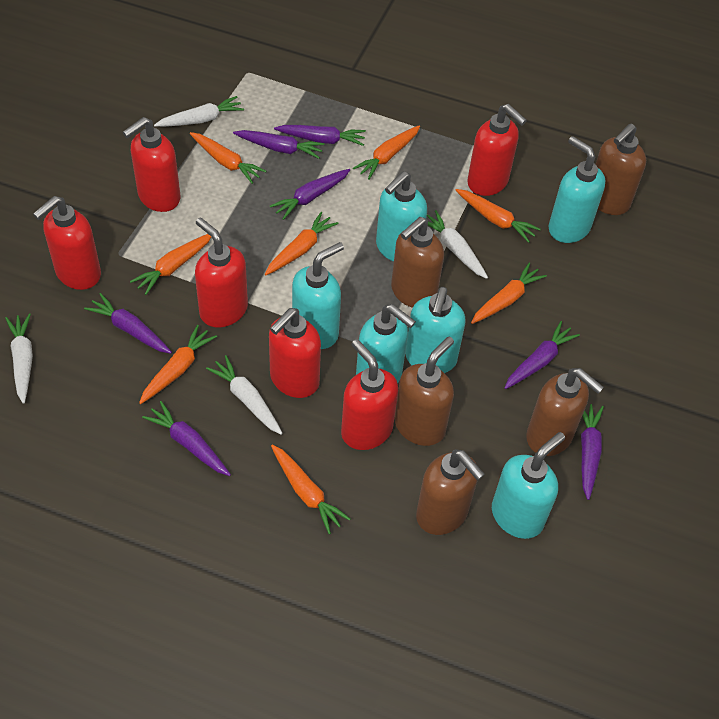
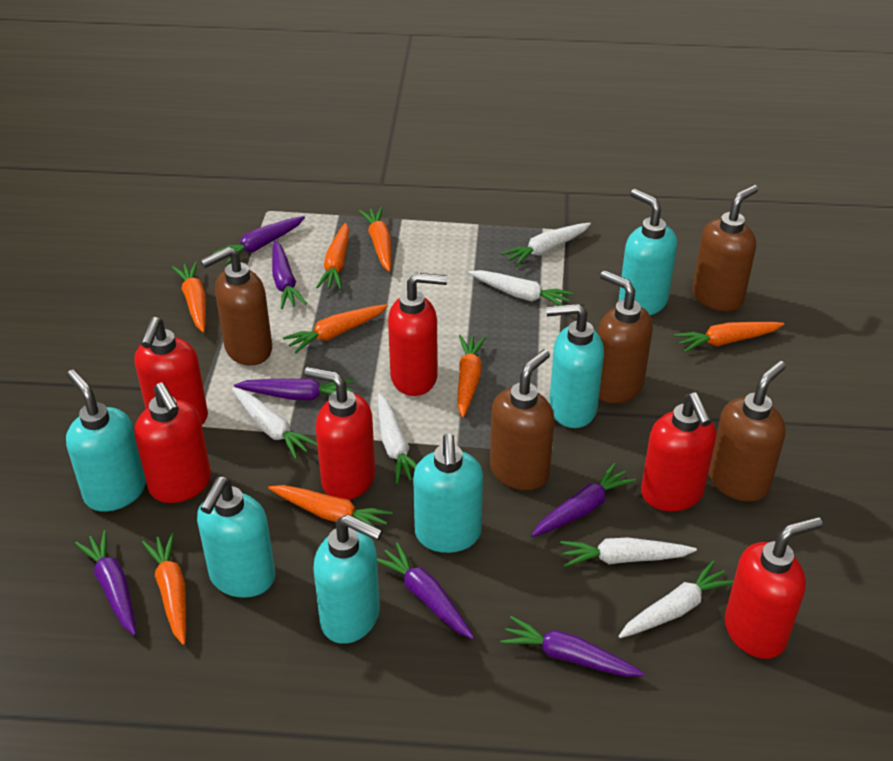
white carrot: 4 -> 6

